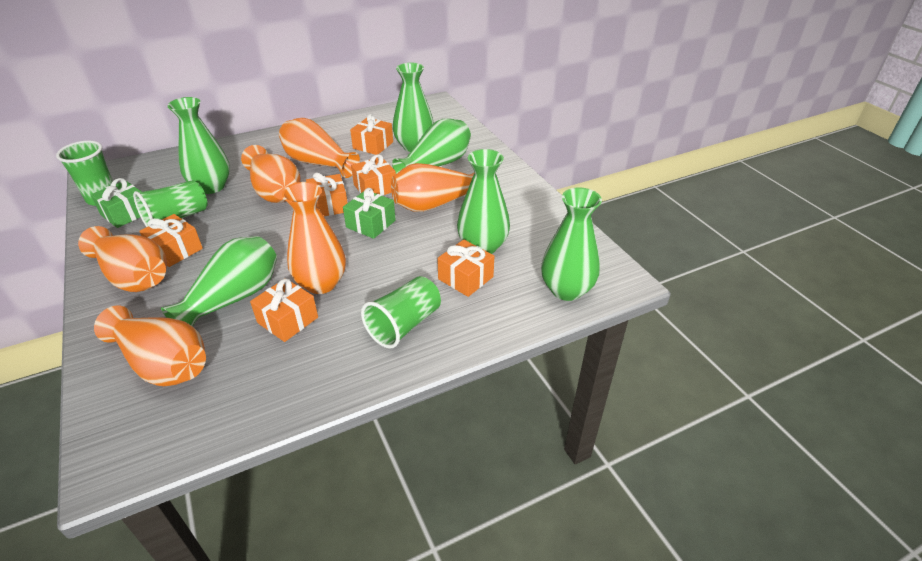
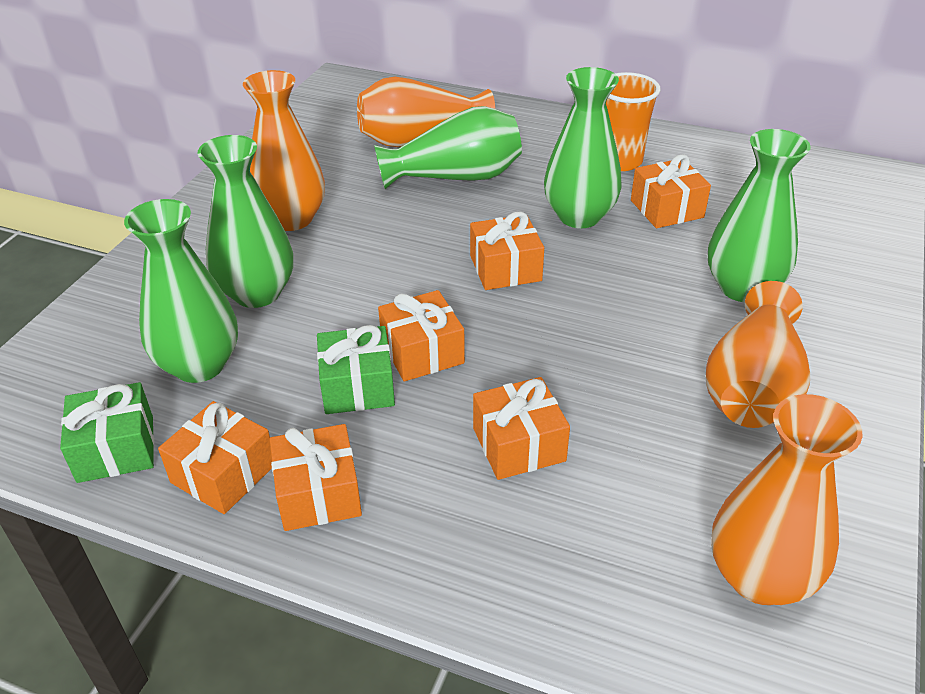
green cup: 3 -> 0
green vase: 6 -> 5
orange cup: 0 -> 1
orange vase: 6 -> 4

